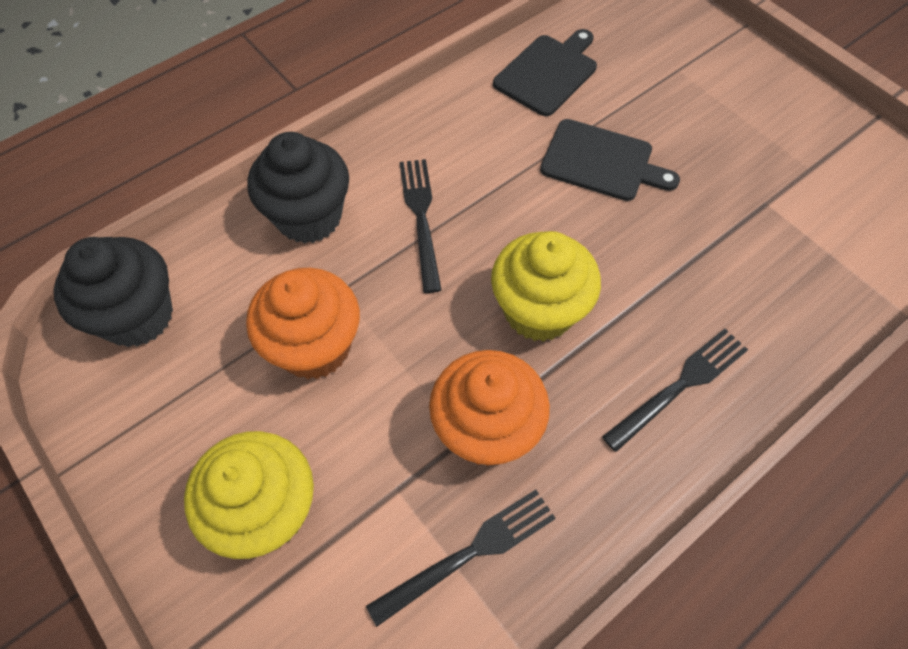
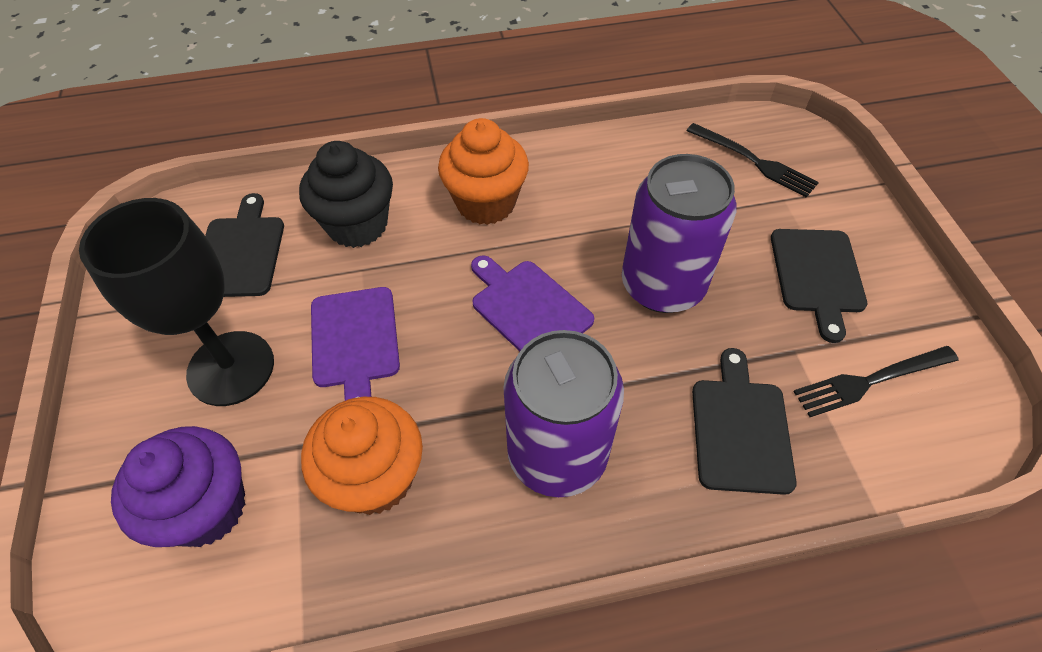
black cupcake: 2 -> 1
black cutting board: 2 -> 3
black fork: 3 -> 2
black goblet: 0 -> 1
purple can: 0 -> 2
purple cupcake: 0 -> 1
purple cutting board: 0 -> 2
yellow cupcake: 2 -> 0

